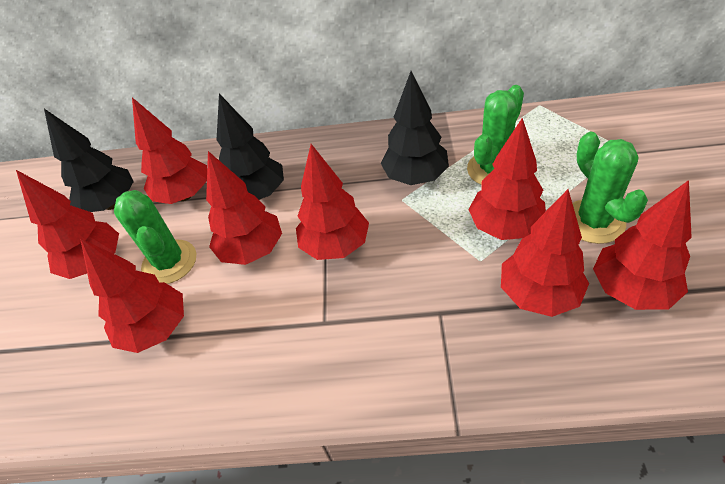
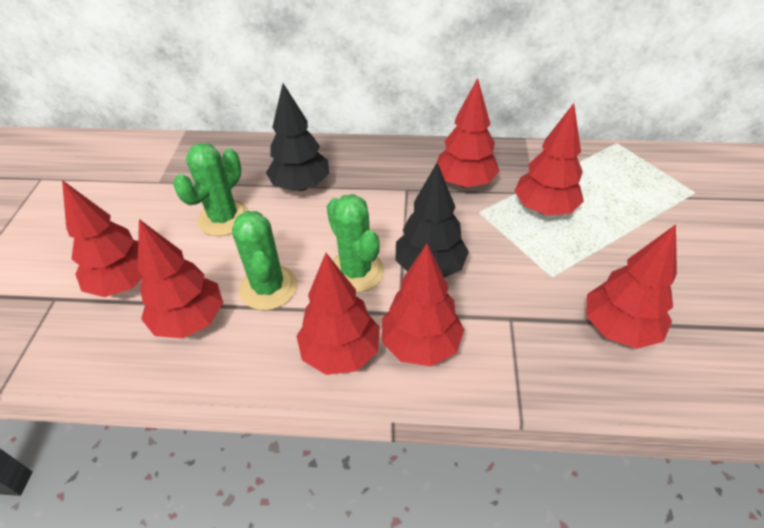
black tree: 3 -> 2
red tree: 8 -> 7

